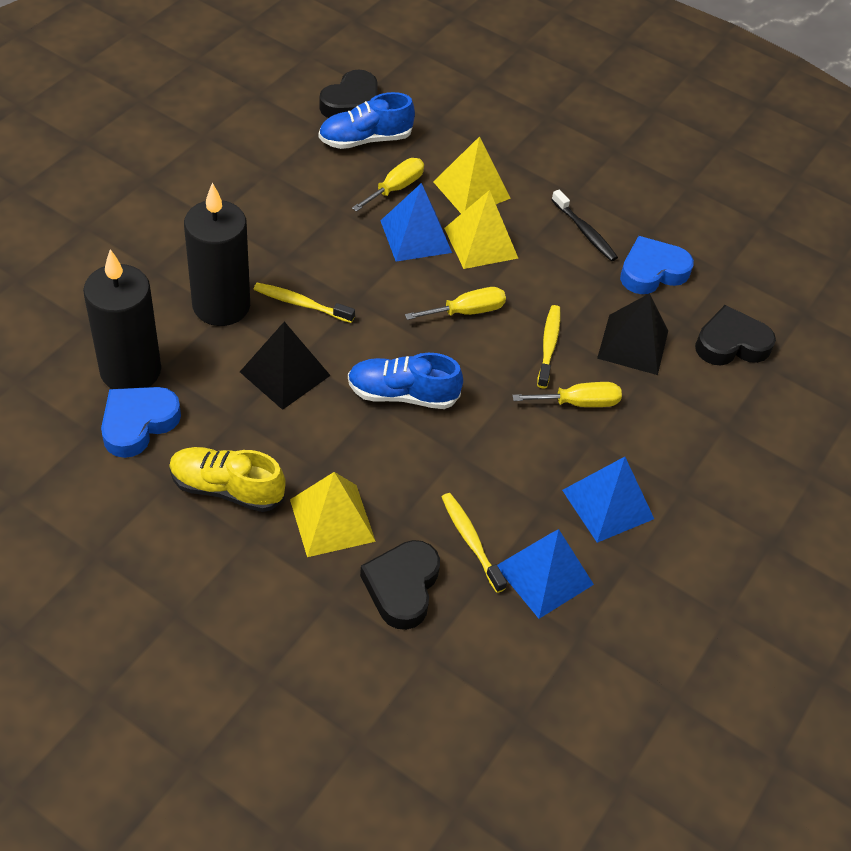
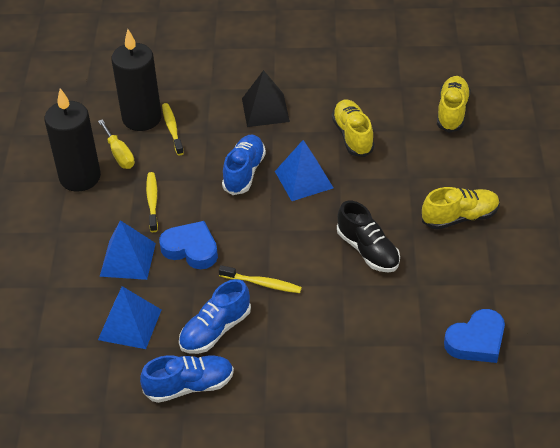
black heart: 3 -> 0
black pyramid: 2 -> 1
black shoe: 0 -> 1
black toothbrush: 1 -> 0
blue shoe: 2 -> 3
yellow pyramid: 3 -> 0
yellow screwdriver: 3 -> 1
yellow shoe: 1 -> 3

